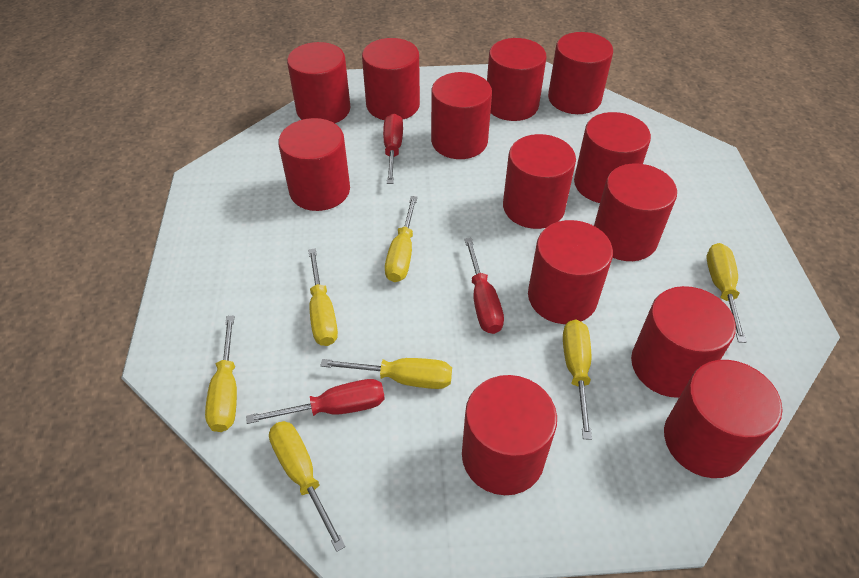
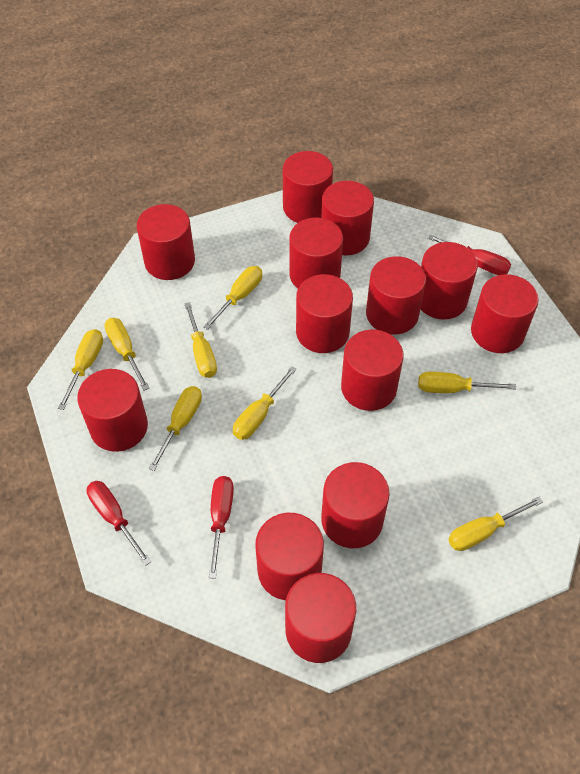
yellow screwdriver: 7 -> 8

